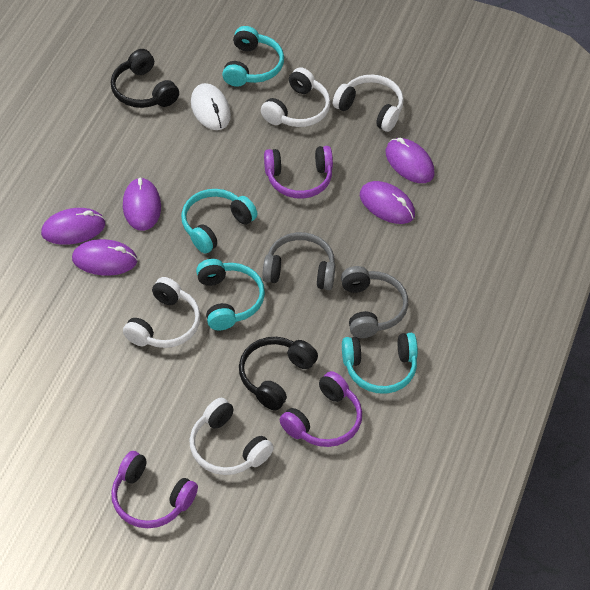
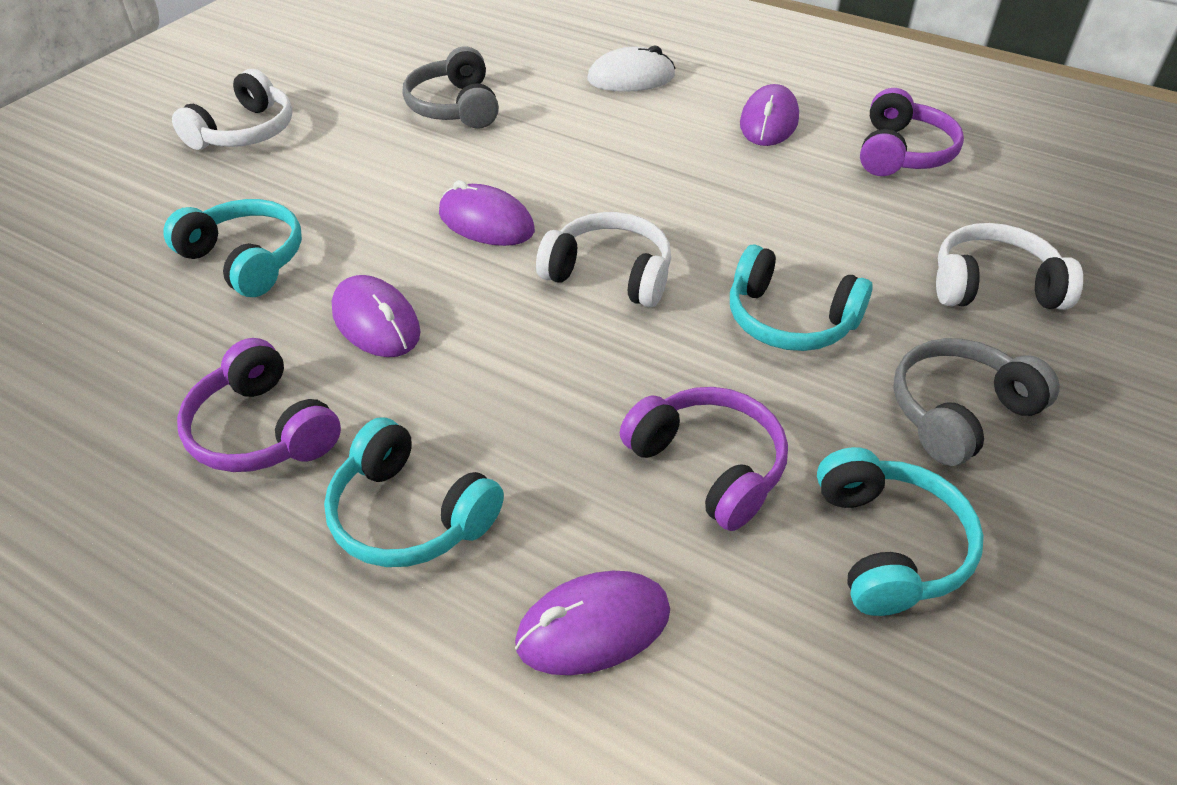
black headphones: 2 -> 0
purple mouse: 5 -> 4
white headphones: 4 -> 3

